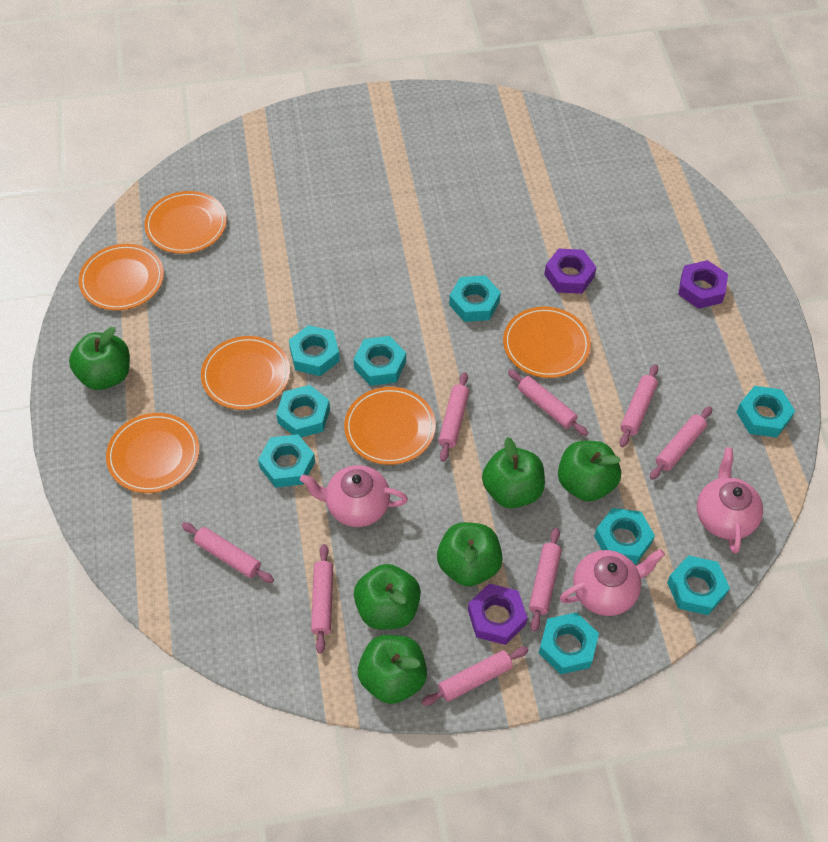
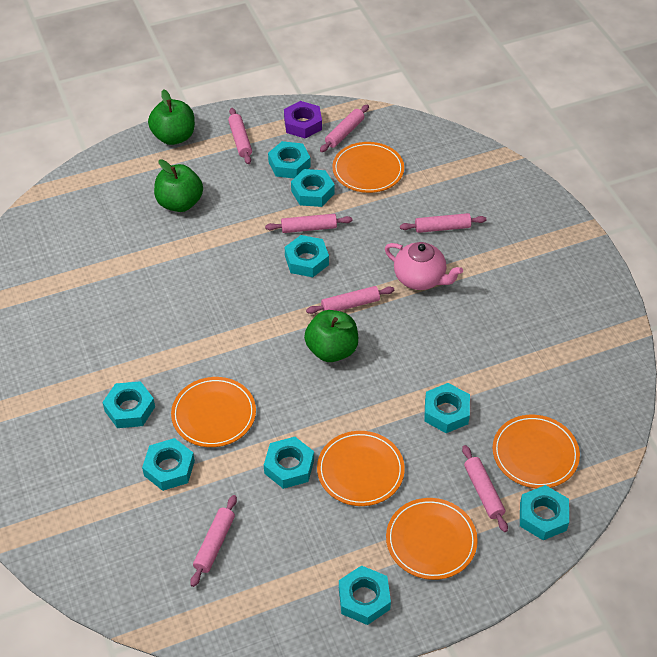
green apple: 6 -> 3
orange plate: 6 -> 5
pink rolling pin: 8 -> 7
pink teapot: 3 -> 1
purple nut: 3 -> 1

